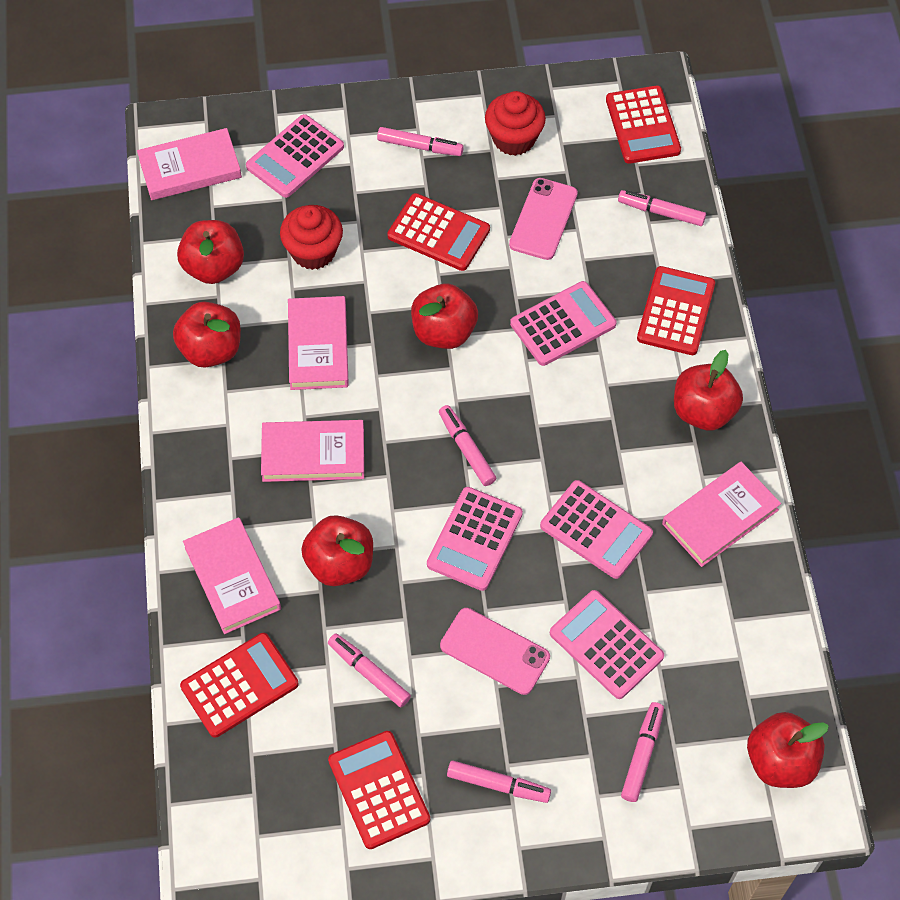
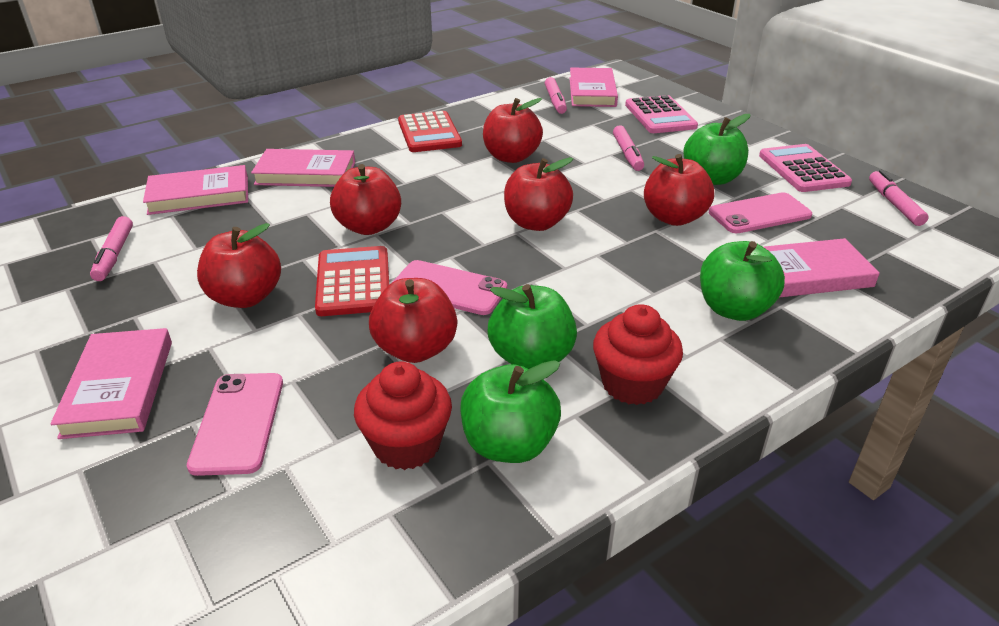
green apple: 0 -> 4
pink calculator: 5 -> 2
pink marker: 6 -> 4
pink phone: 2 -> 3
red calculator: 5 -> 2

